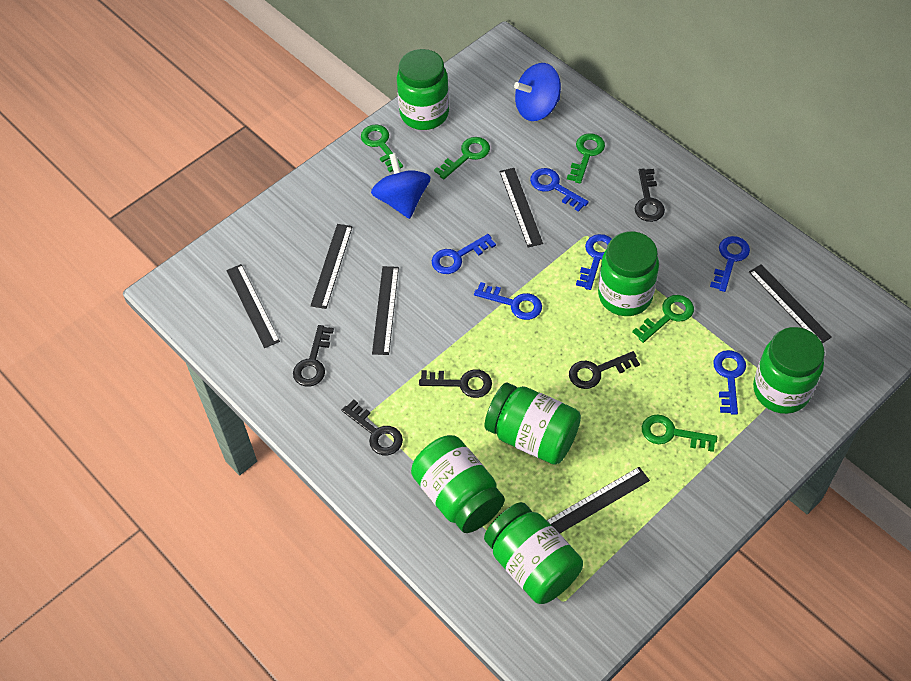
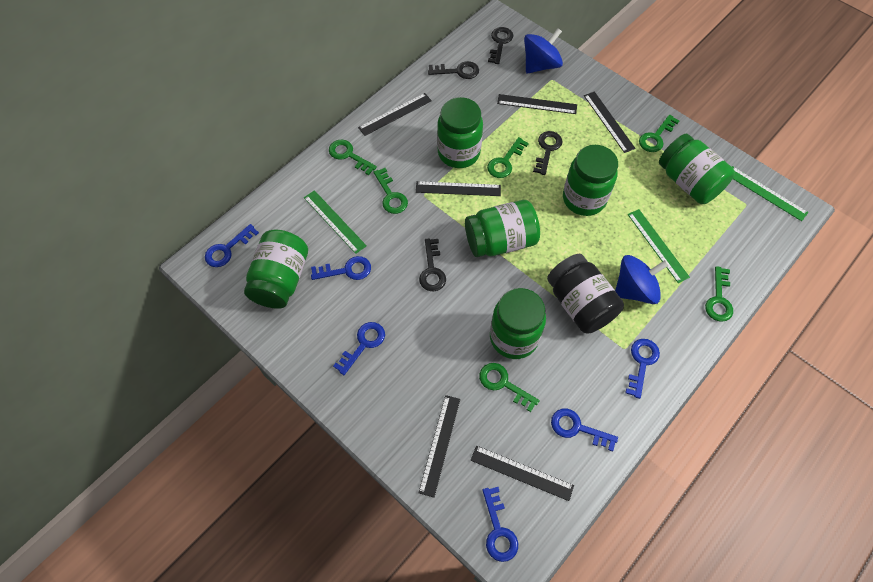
black jar: 0 -> 1
black key: 5 -> 4
green key: 5 -> 6
green ruler: 0 -> 3

